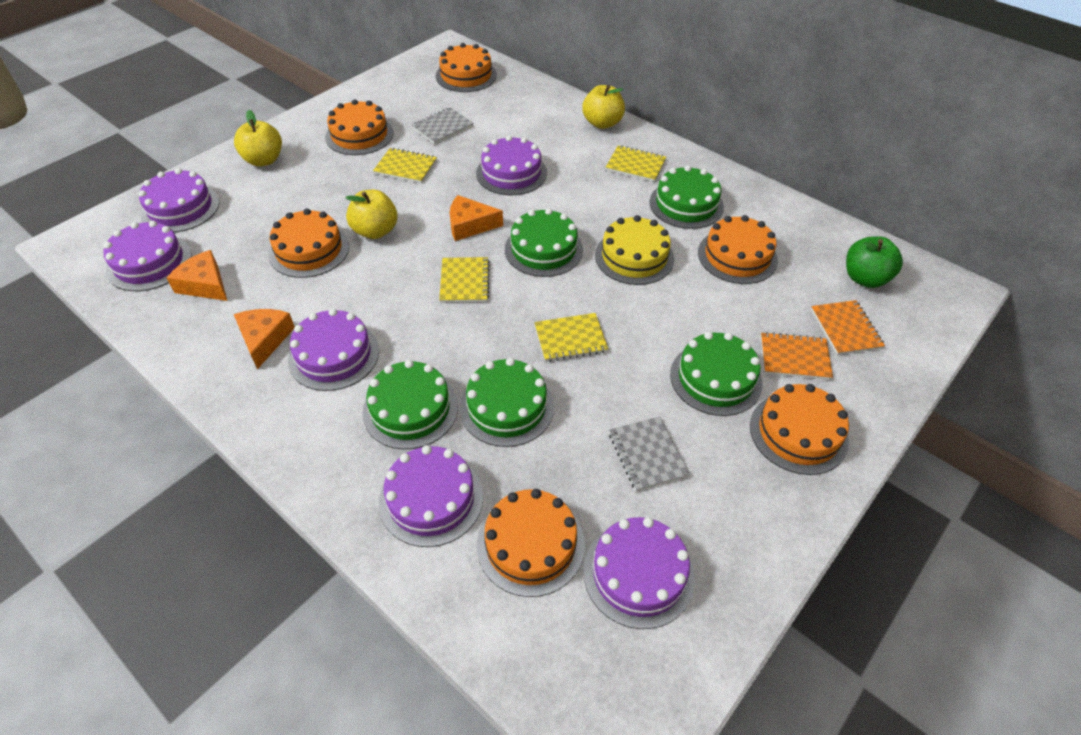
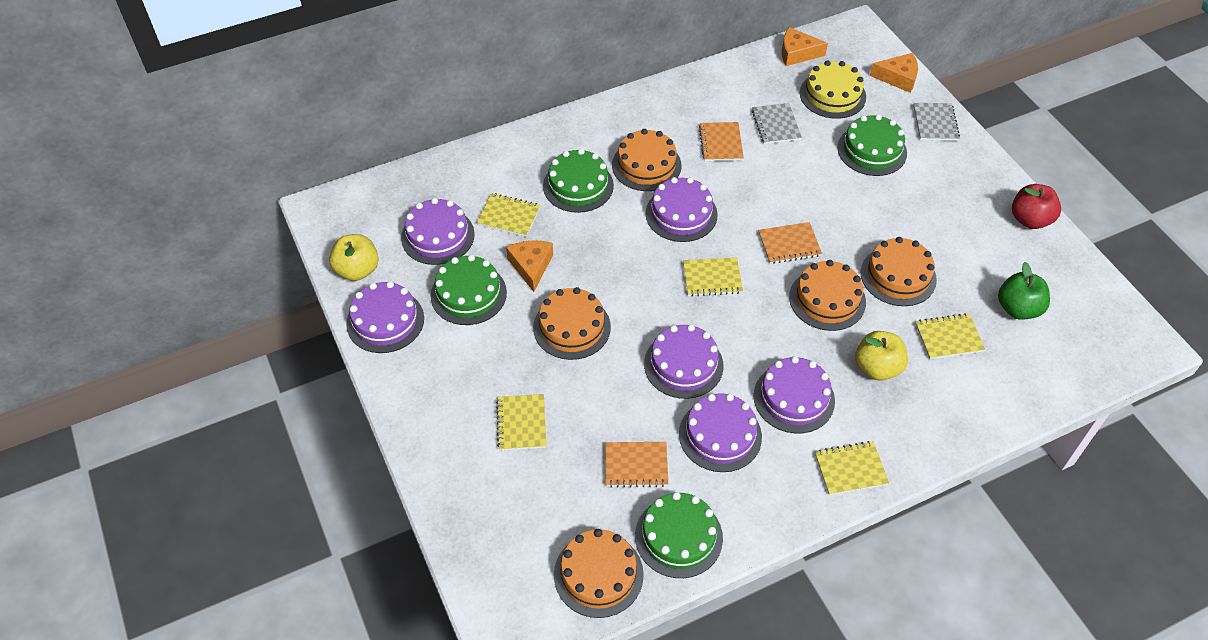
green cake: 5 -> 4
orange cake: 6 -> 5
orange notebook: 2 -> 3
red apple: 0 -> 1
yellow apple: 3 -> 2
yellow notebook: 4 -> 5

